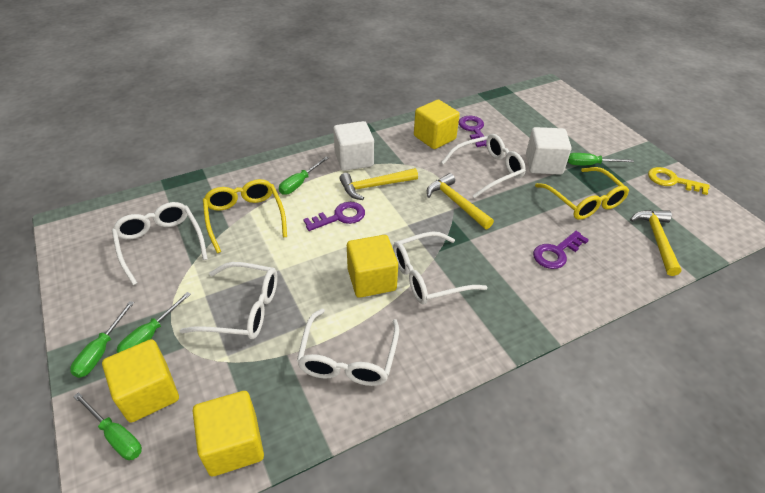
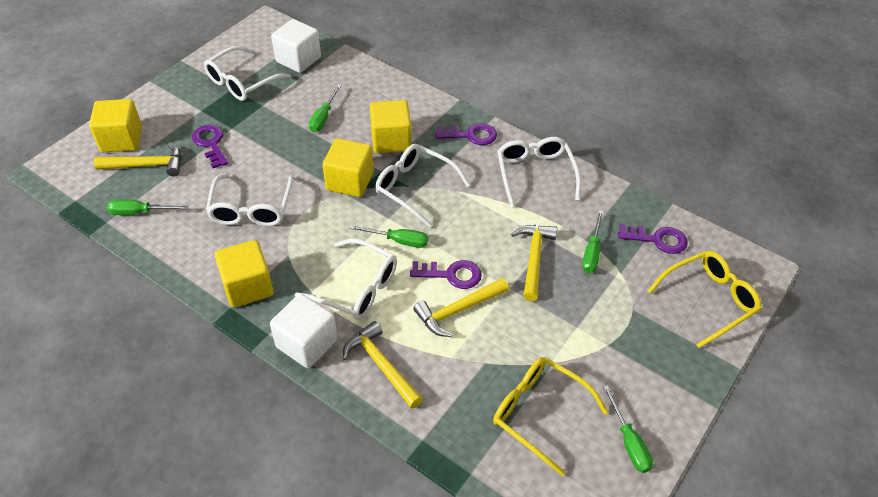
purple key: 3 -> 4
yellow hammer: 3 -> 4
yellow key: 1 -> 0

